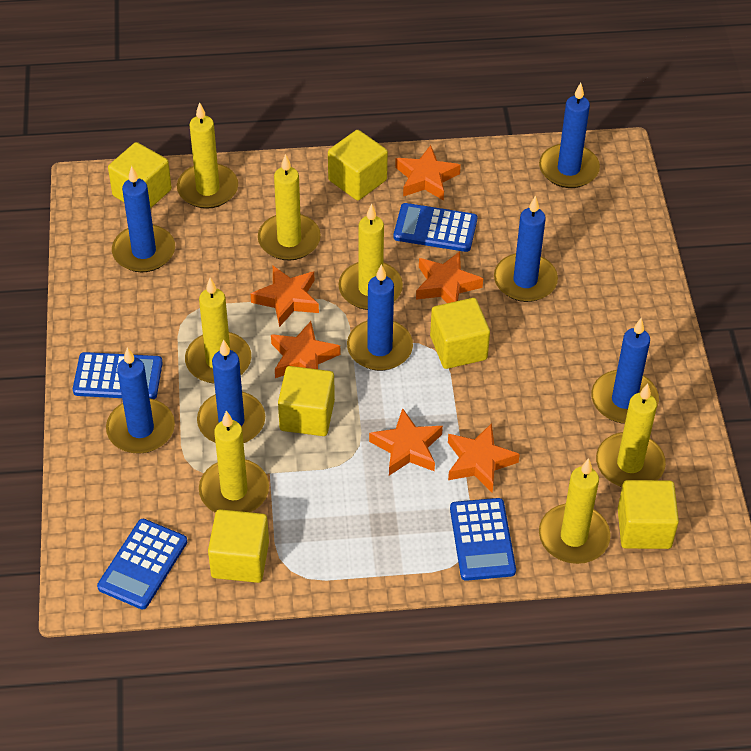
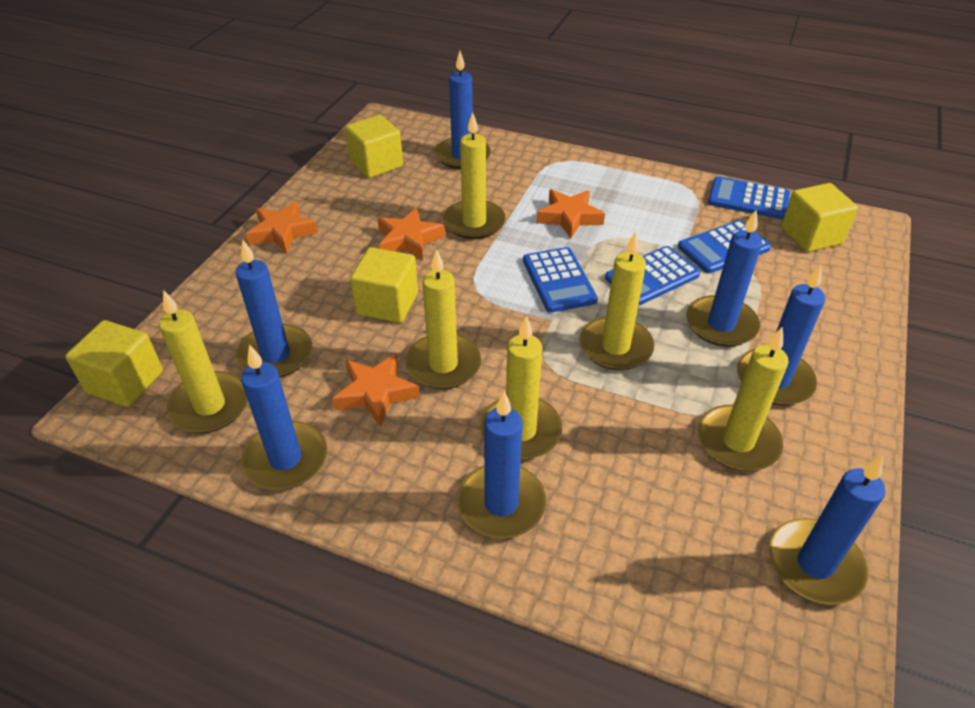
orange star: 6 -> 4
yellow candle: 7 -> 6
yellow cube: 6 -> 4

